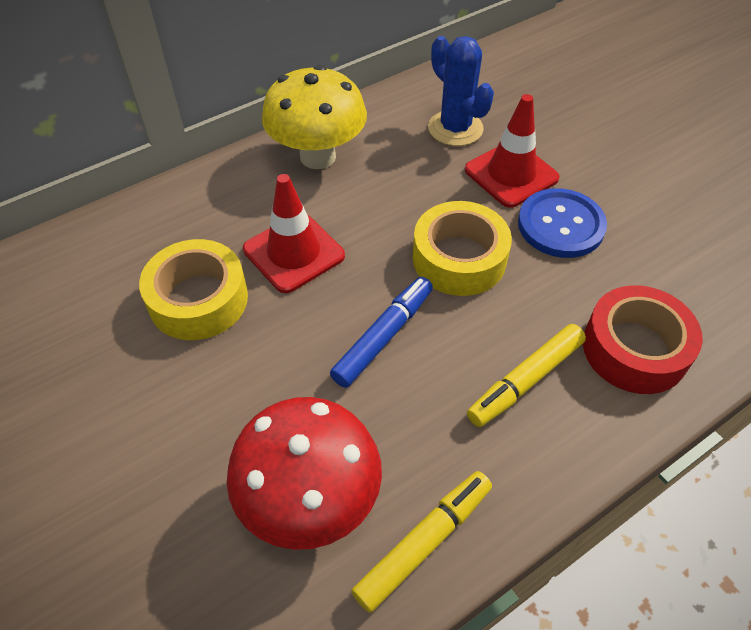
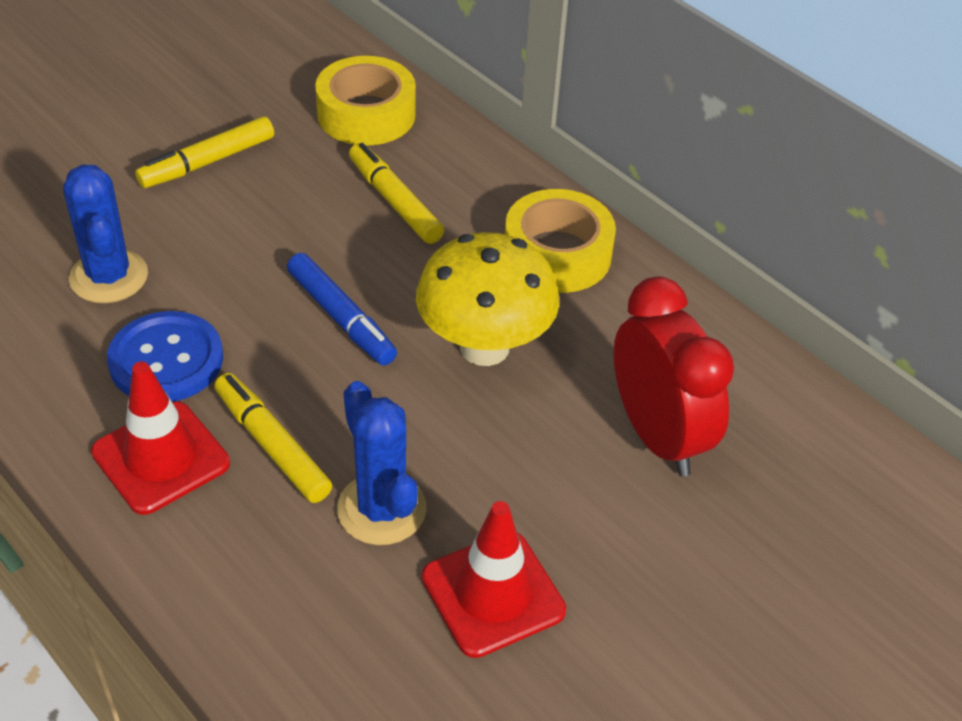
blue cactus: 1 -> 2
red clock: 0 -> 1
red mushroom: 1 -> 0
red tape: 1 -> 0
yellow marker: 2 -> 3

